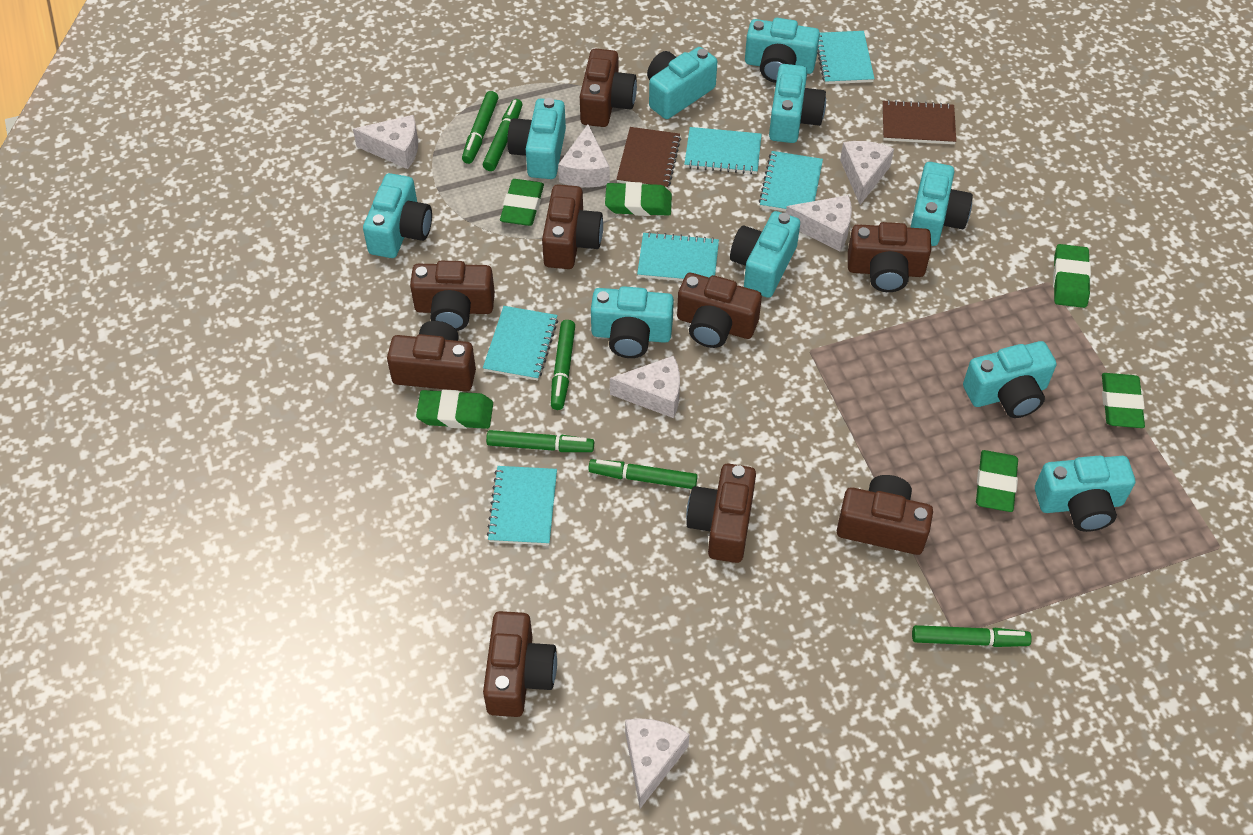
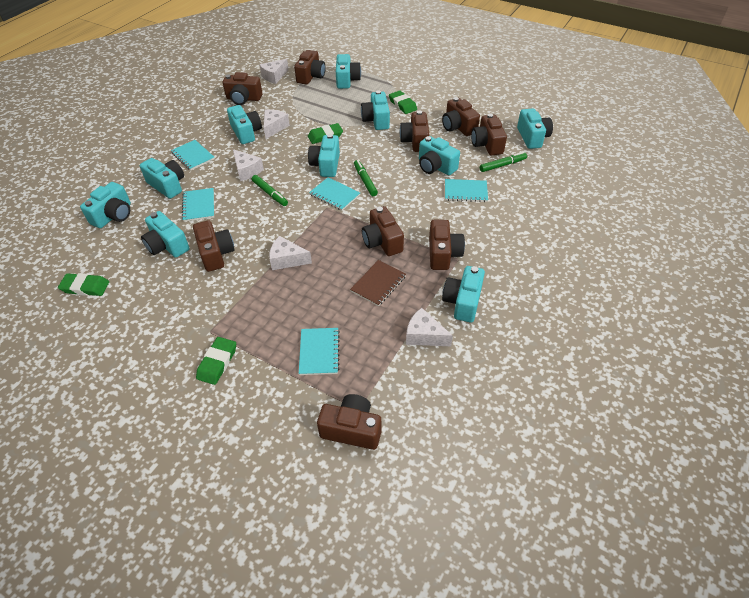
brown notebook: 2 -> 1
green eraser: 6 -> 4
green marker: 6 -> 3
turquoise notebook: 6 -> 5
white cheese: 6 -> 5

